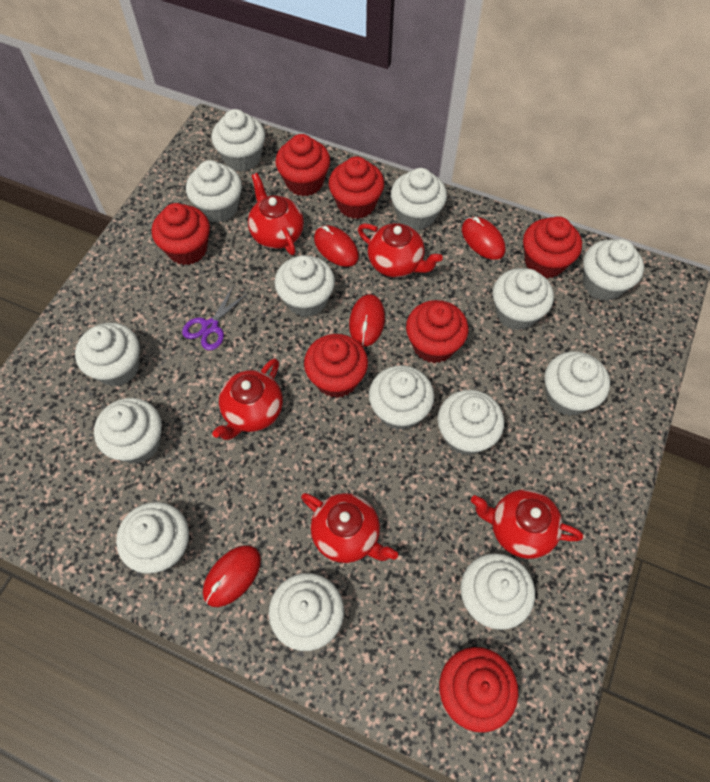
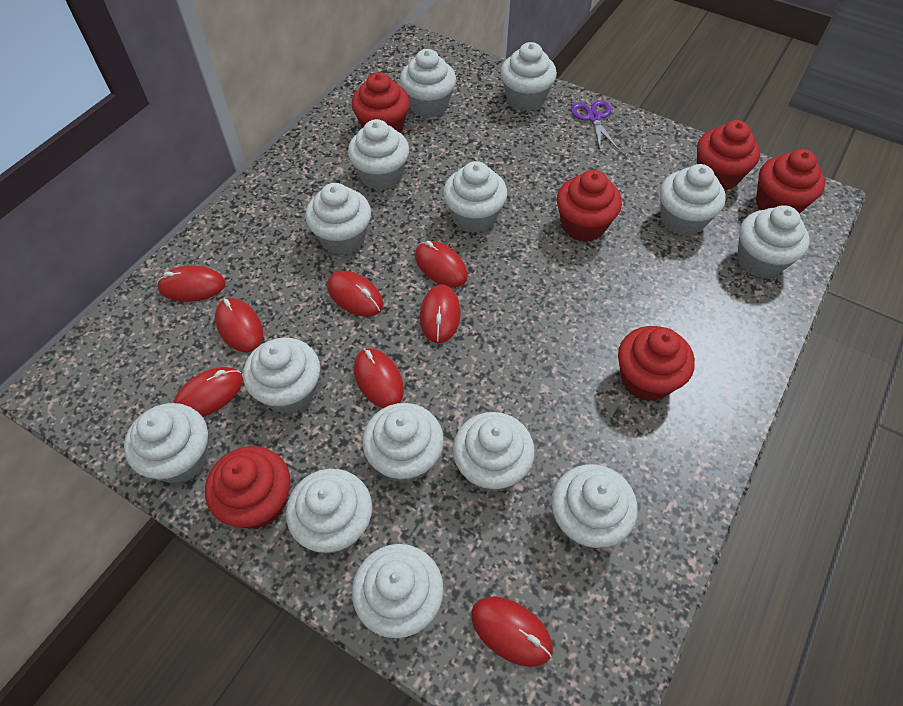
red cupcake: 7 -> 6
red mouse: 4 -> 8
red teapot: 5 -> 0

